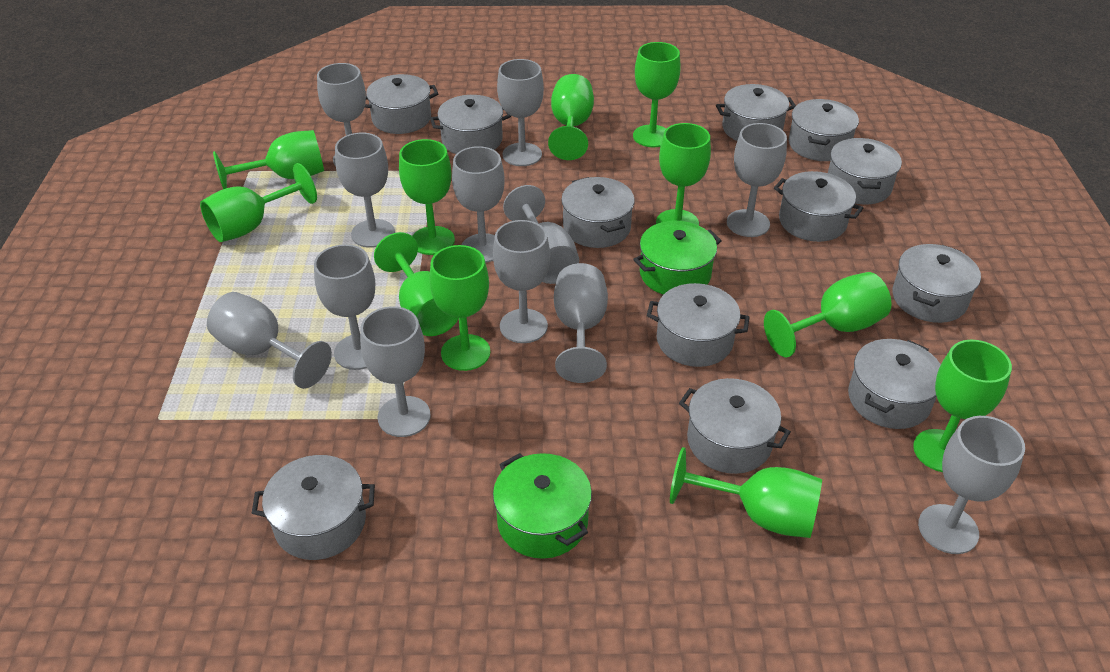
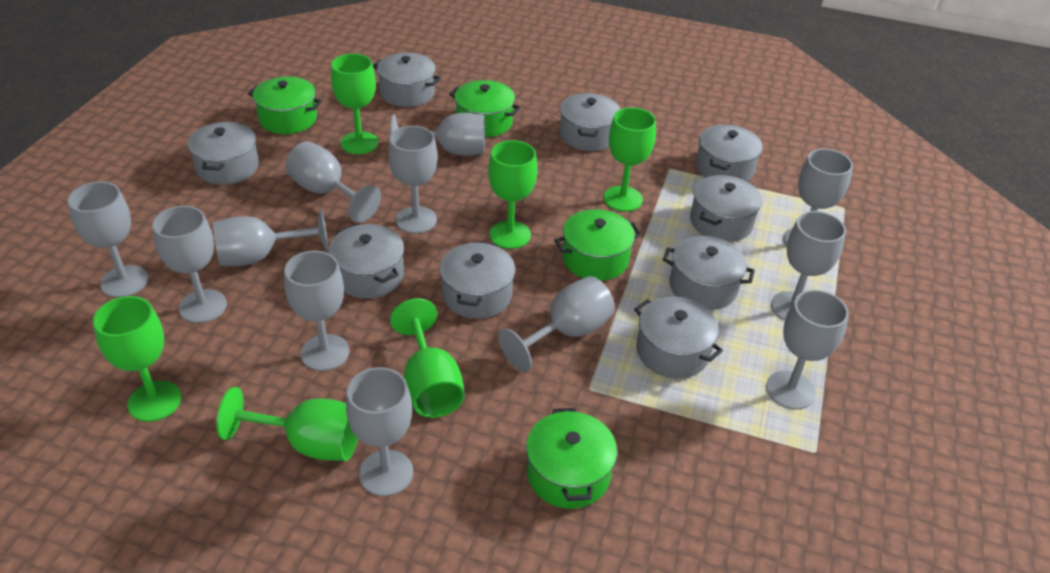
green goblet: 11 -> 6
green pot: 2 -> 4
grey pot: 12 -> 9

